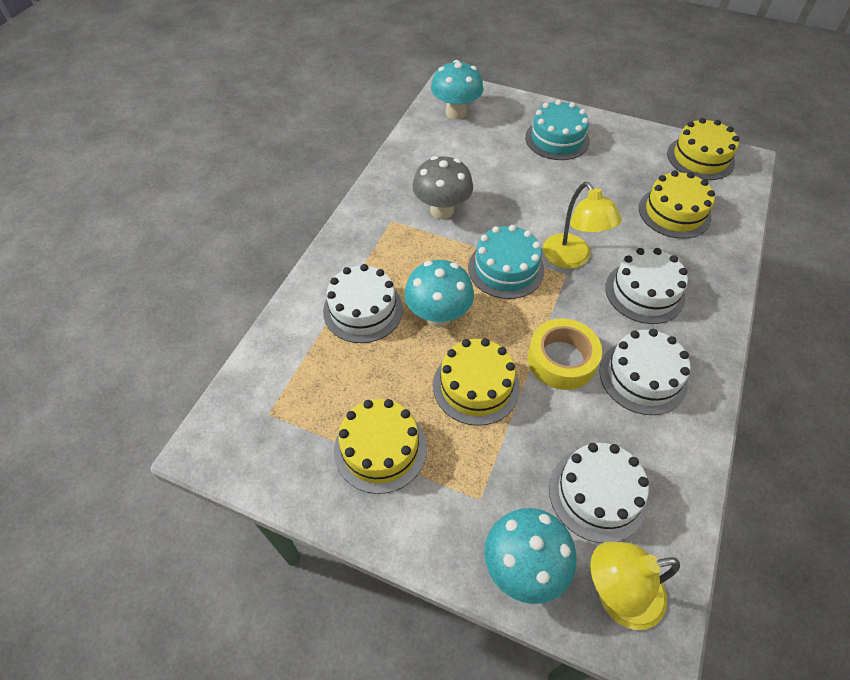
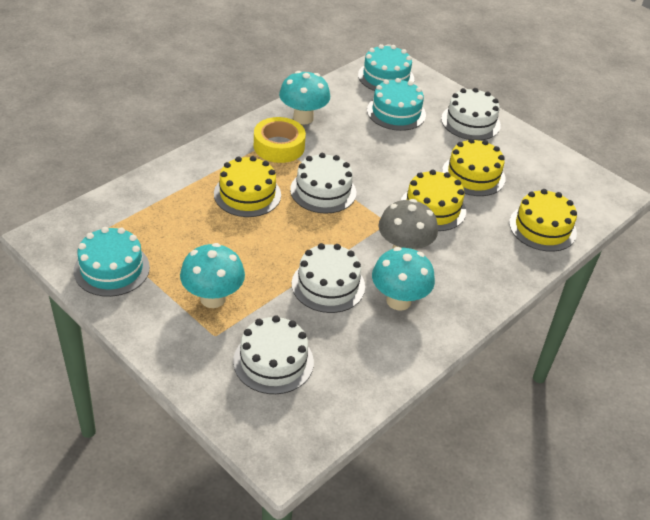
turquoise cake: 2 -> 3
yellow lamp: 2 -> 0

